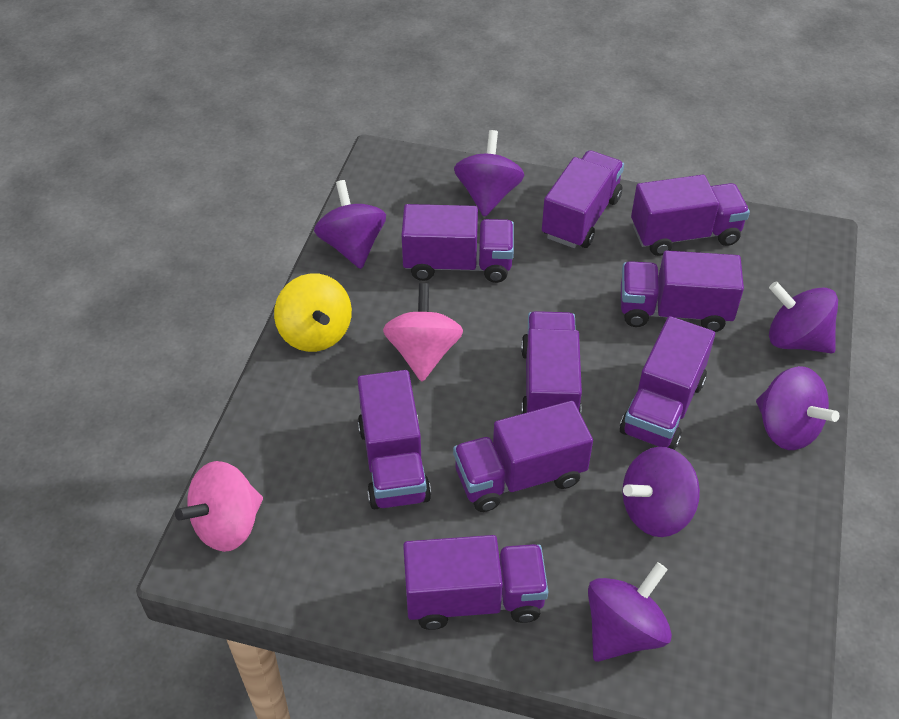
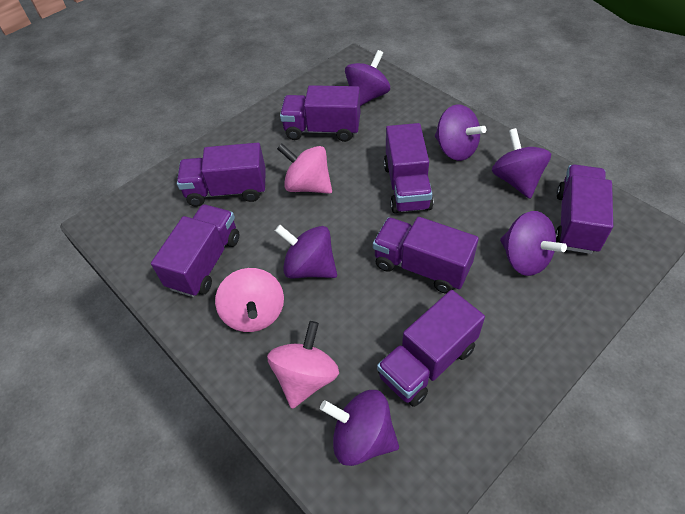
pink spinning top: 2 -> 3
purple truck: 9 -> 7
yellow spinning top: 1 -> 0

